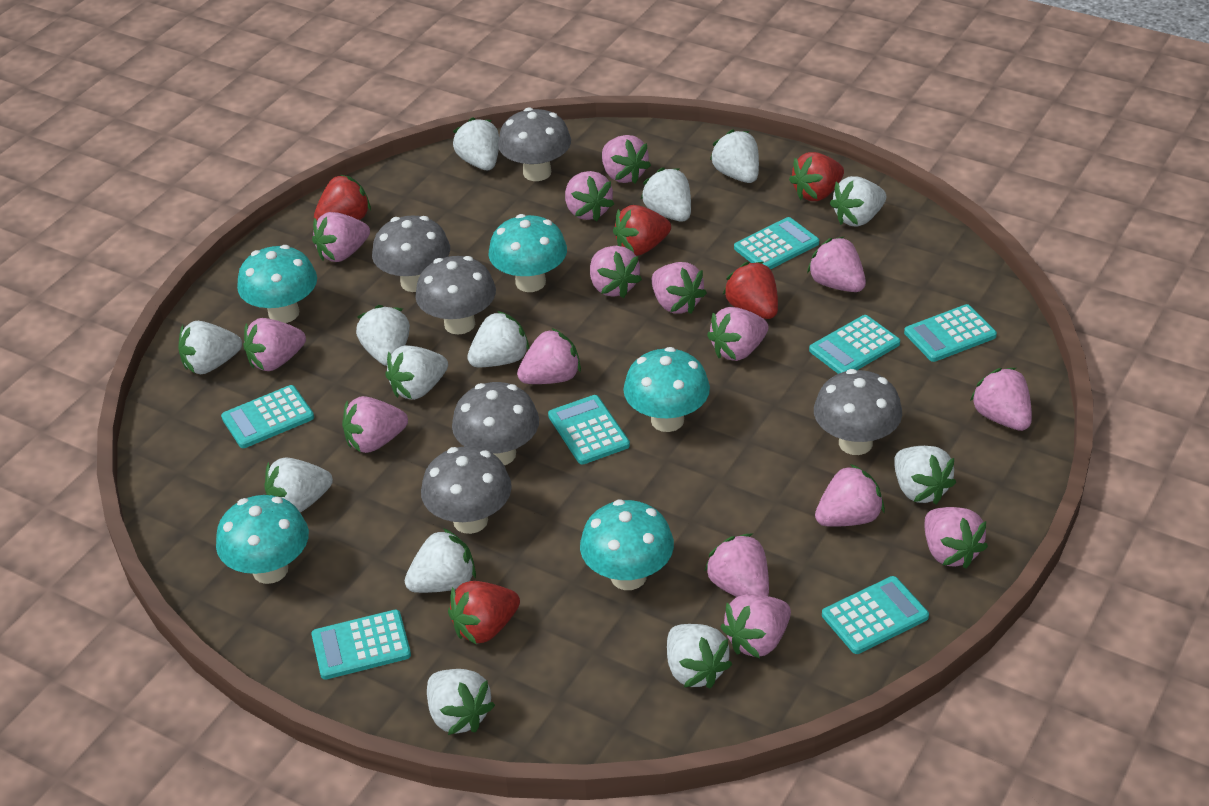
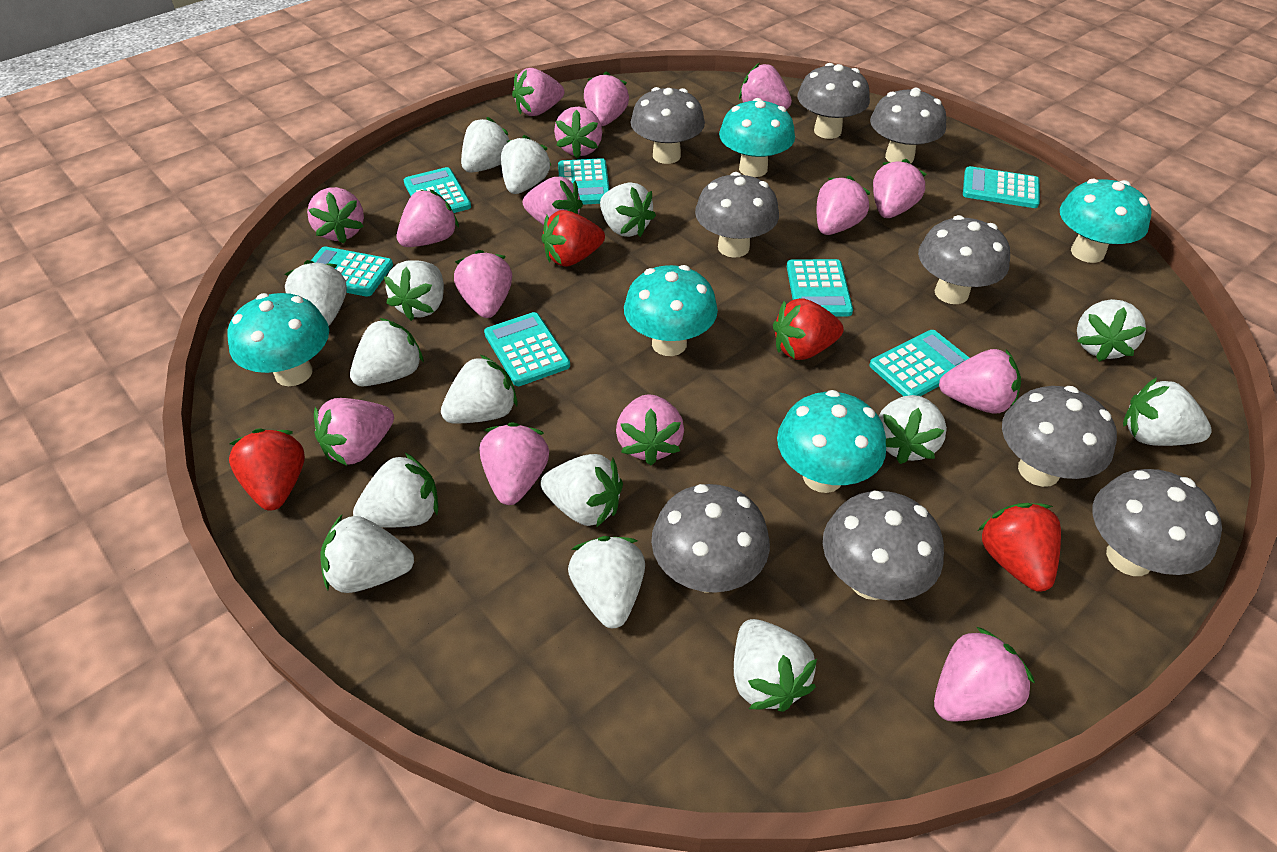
grey mushroom: 6 -> 9
red strawberry: 5 -> 4
white strawberry: 13 -> 15

